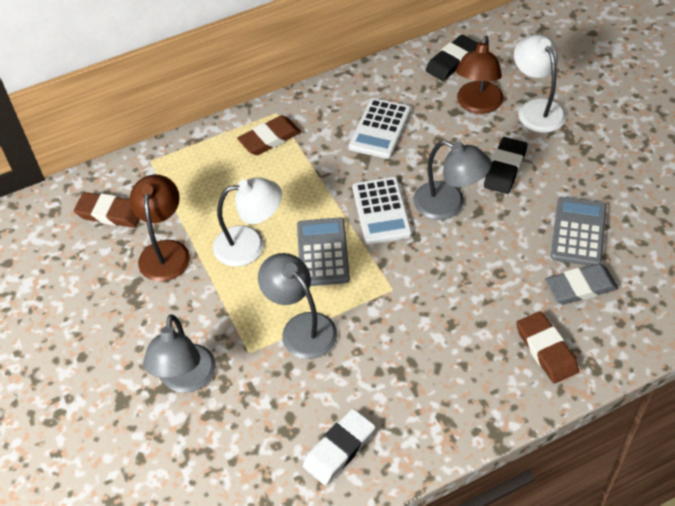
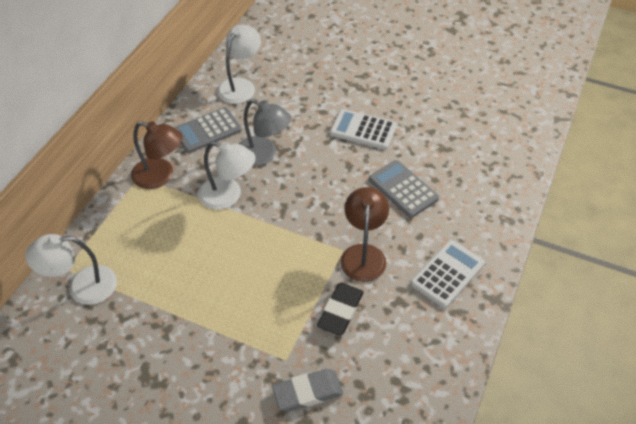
black eraser: 2 -> 1
brown eraser: 3 -> 0
grey lamp: 3 -> 1
white eraser: 1 -> 0
white lamp: 2 -> 3

